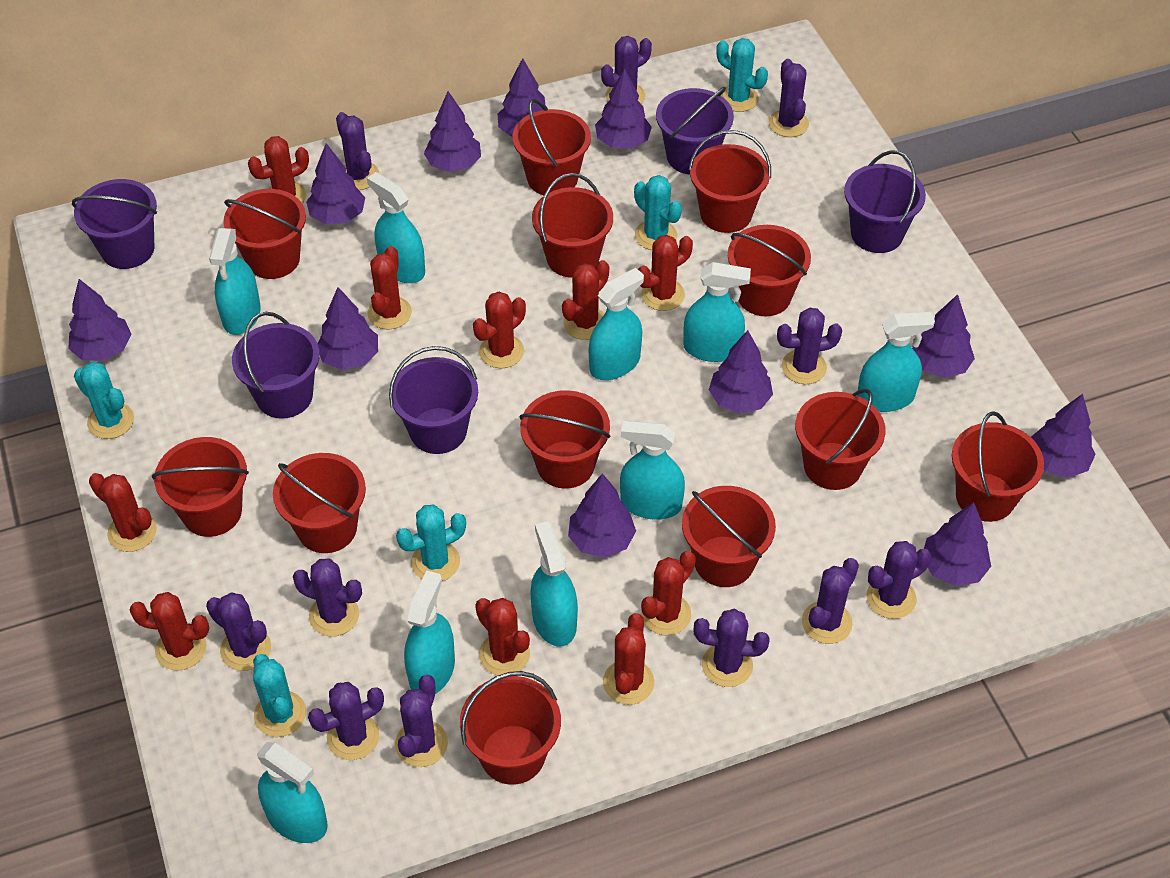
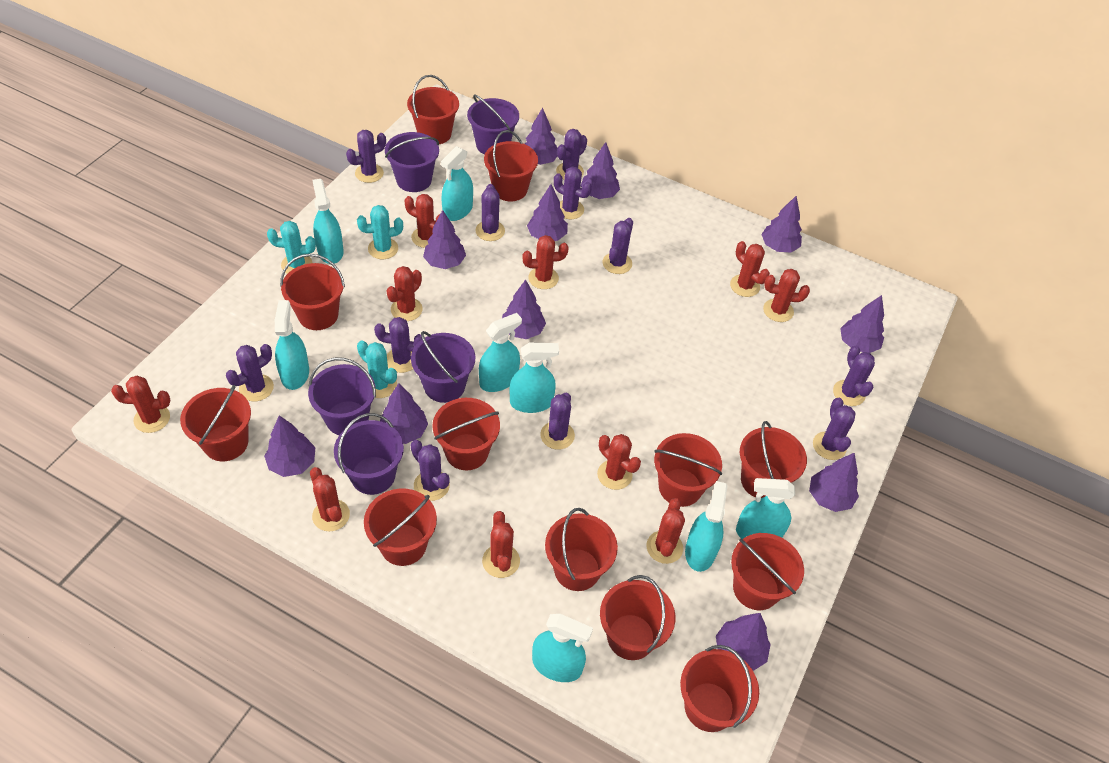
turquoise cactus: 5 -> 3
turquoise spray bottle: 9 -> 8

